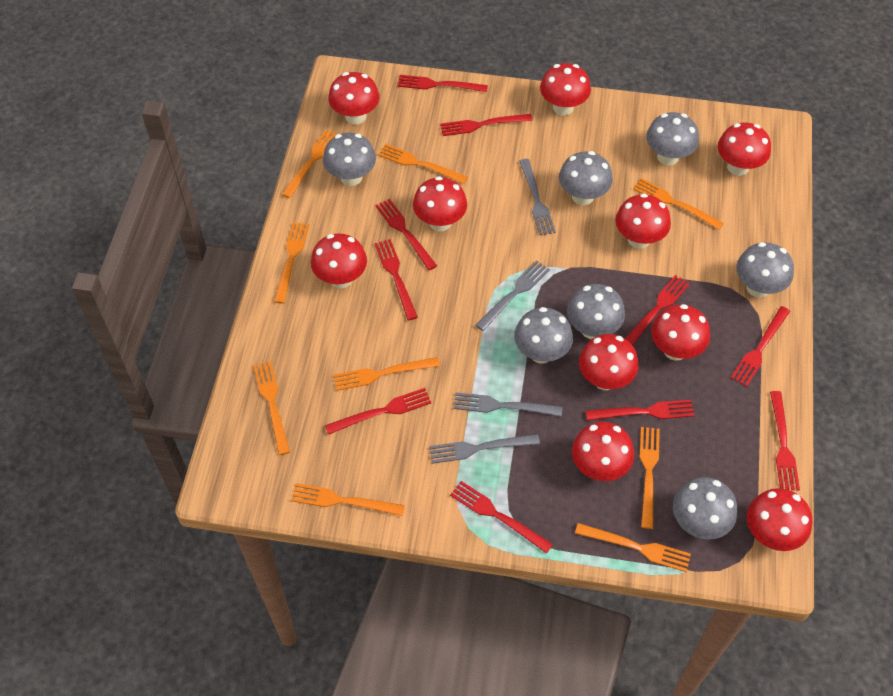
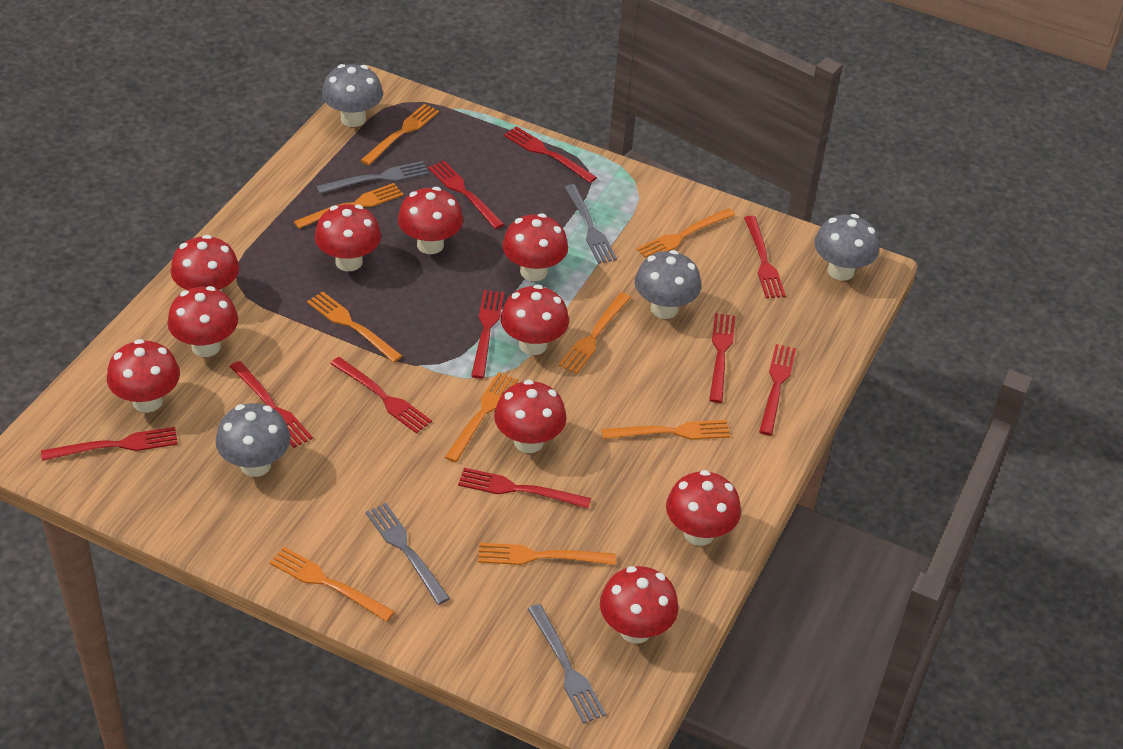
grey mushroom: 7 -> 4

